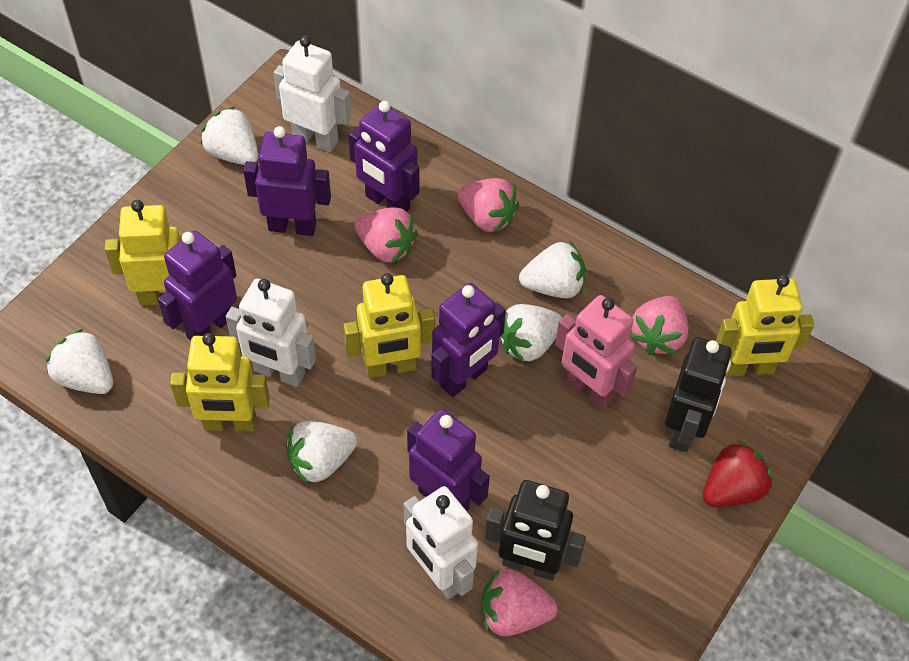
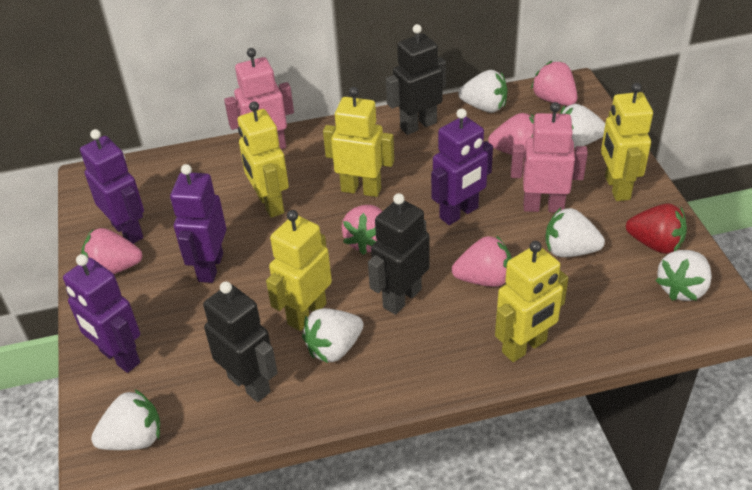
black robot: 2 -> 3
pink robot: 1 -> 2
pink strawberry: 4 -> 5
purple robot: 5 -> 4
white robot: 3 -> 0
white strawberry: 5 -> 6
yellow robot: 4 -> 5

